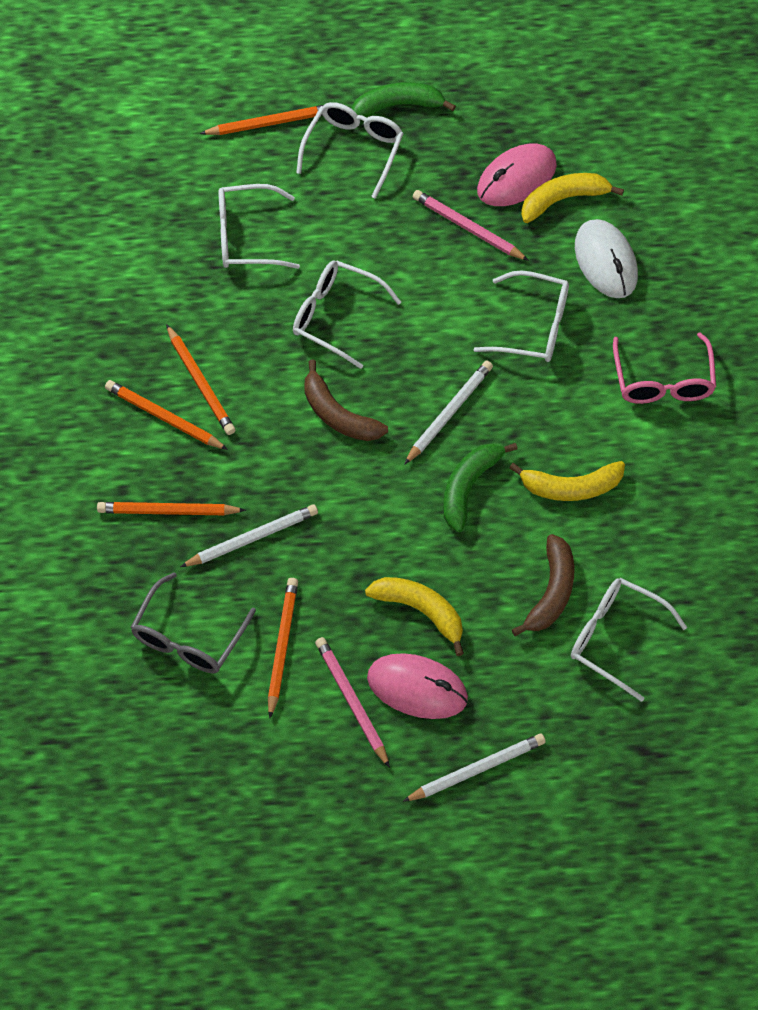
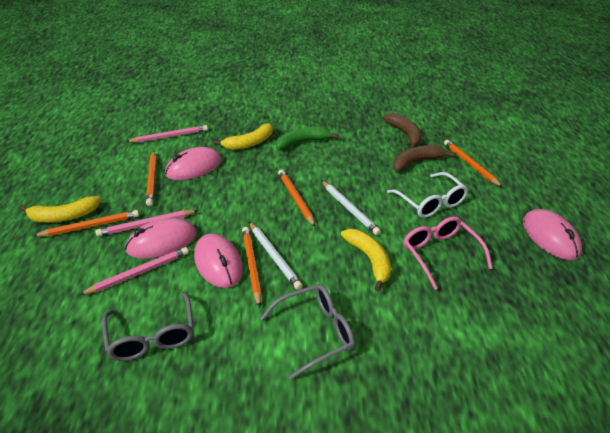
green banana: 2 -> 1
grey glasses: 1 -> 2
pink mouse: 2 -> 4
pink pencil: 2 -> 3
white glasses: 5 -> 1
white mouse: 1 -> 0
white pencil: 3 -> 2

